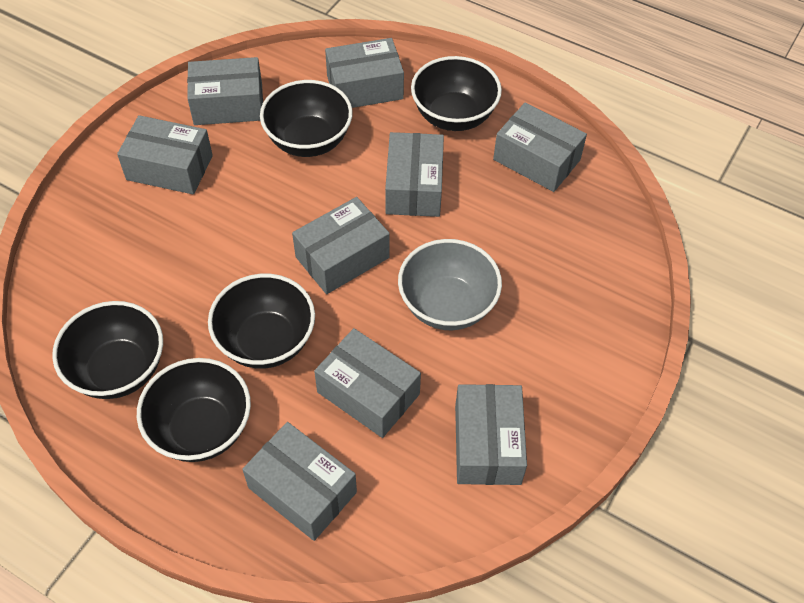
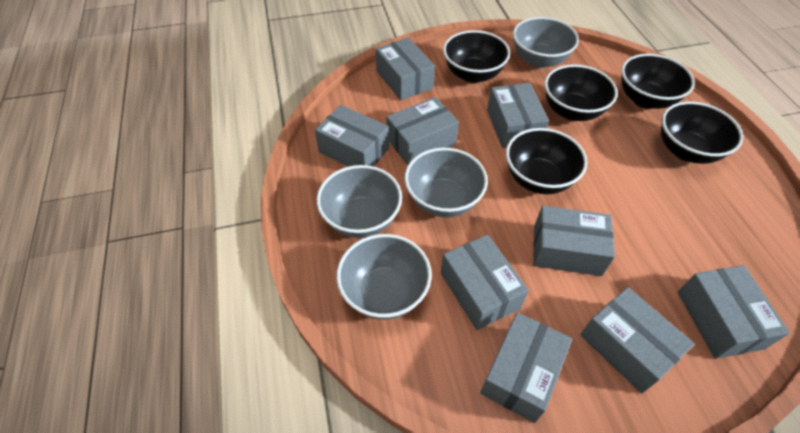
grey bowl: 1 -> 4

